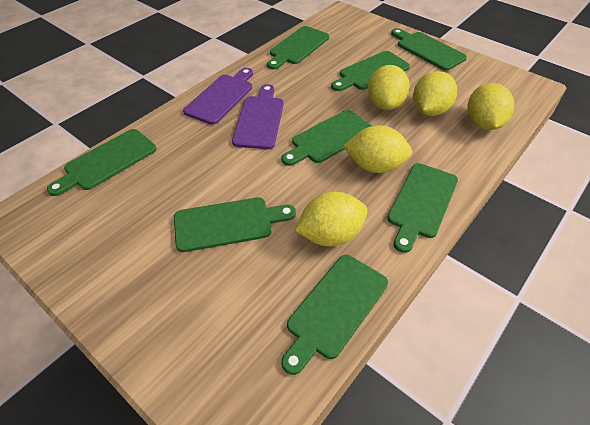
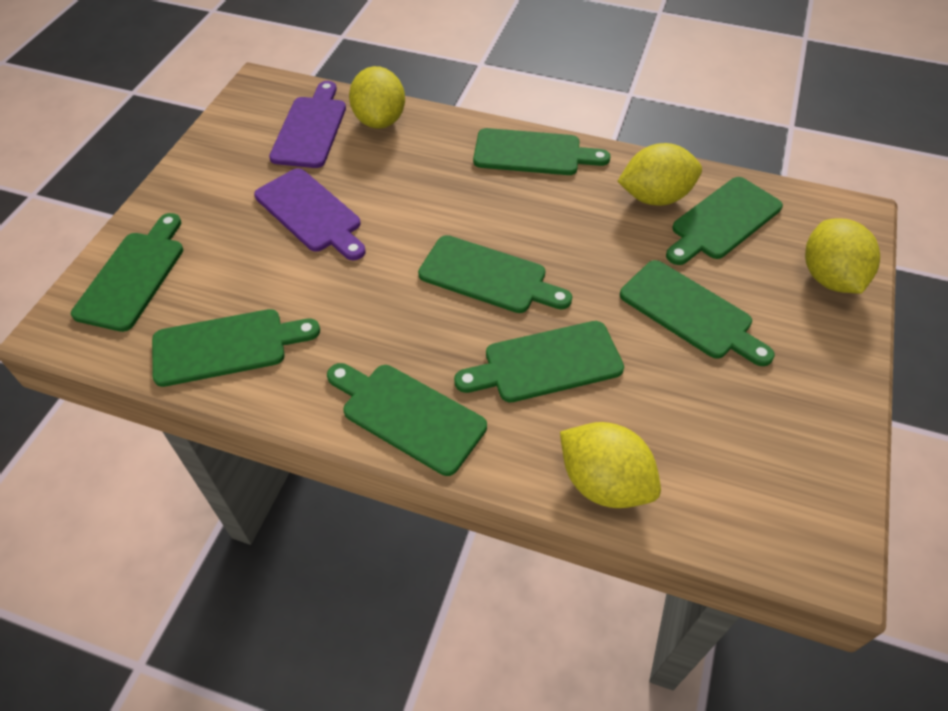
yellow lemon: 5 -> 4

